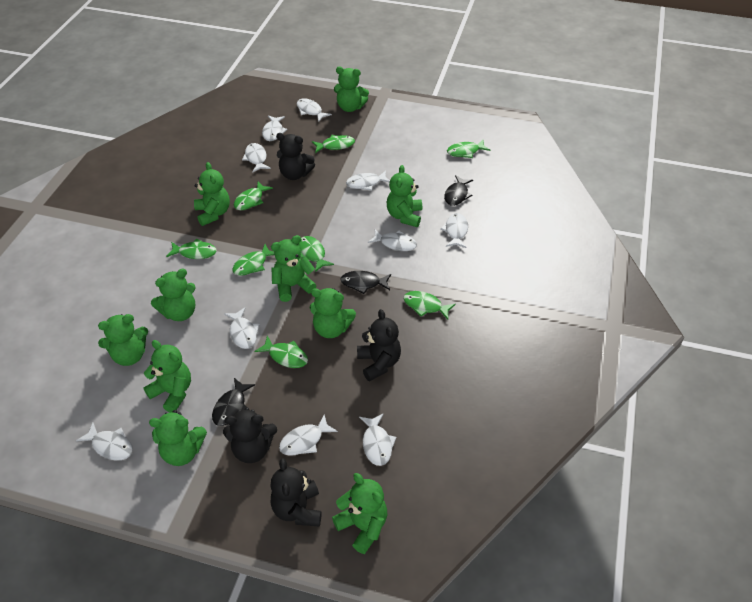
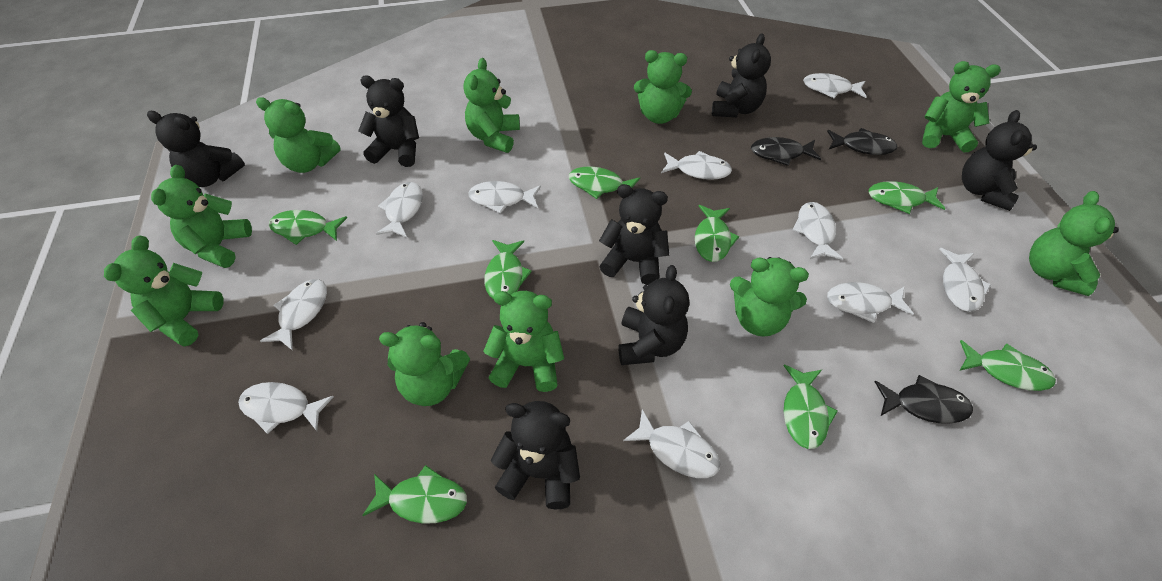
black teddy bear: 4 -> 7

